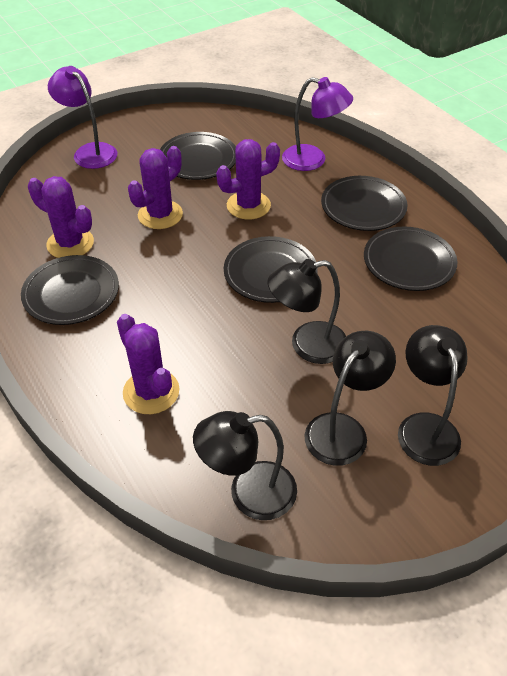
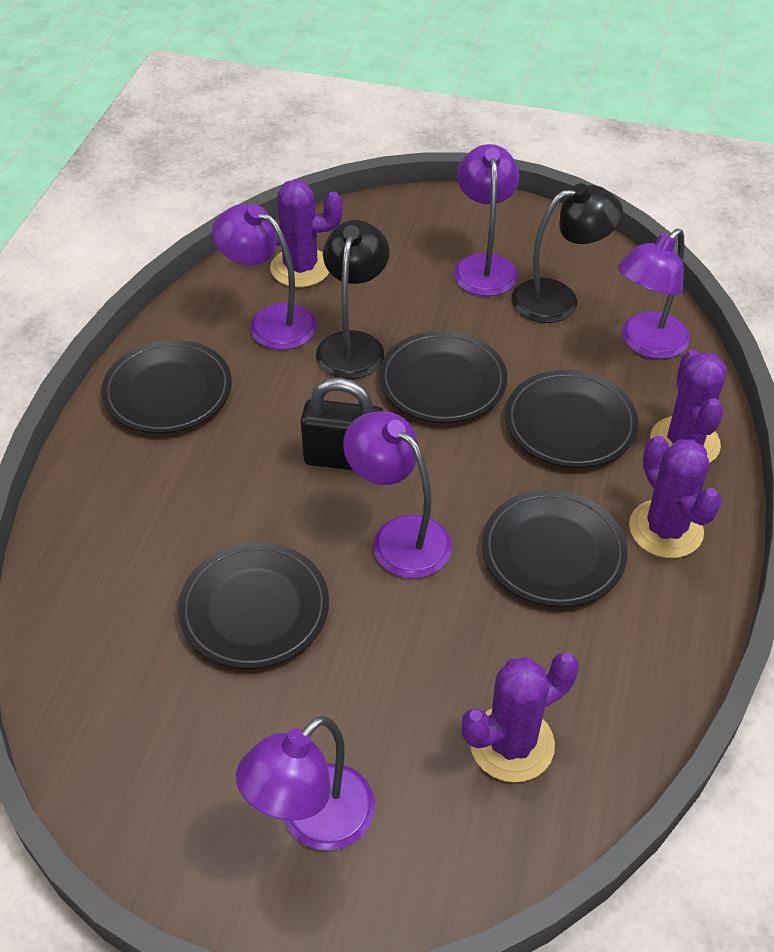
black lamp: 4 -> 2
black padlock: 0 -> 1
purple lamp: 2 -> 5

